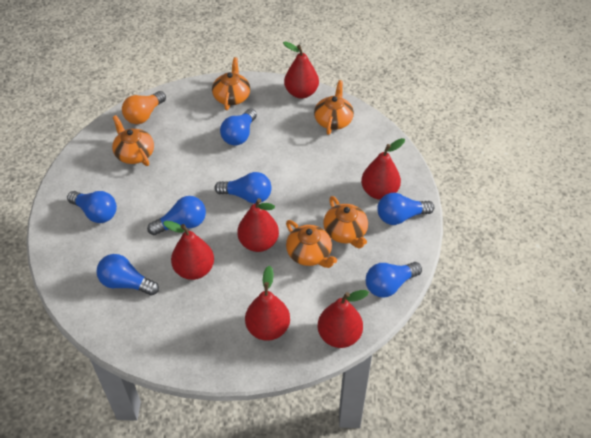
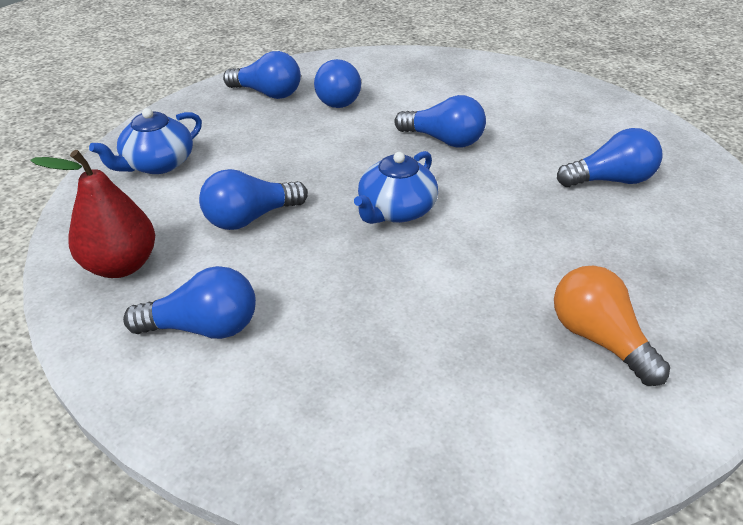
blue light bulb: 7 -> 6
blue teapot: 0 -> 2
orange teapot: 5 -> 0
red pear: 6 -> 1

